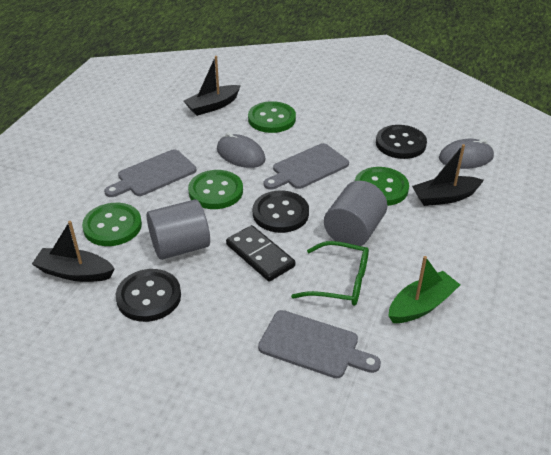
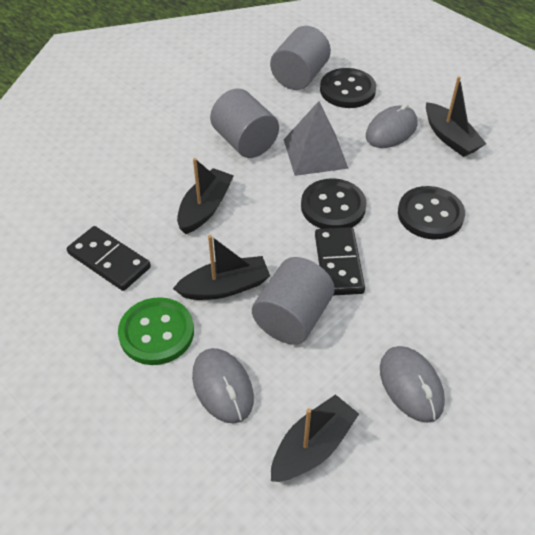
black boat: 3 -> 4
black domino: 1 -> 2
green boat: 1 -> 0
green button: 4 -> 1
green glasses: 1 -> 0
grey cutting board: 3 -> 0
grey cylinder: 2 -> 3
grey mouse: 2 -> 3
grey pyramid: 0 -> 1

